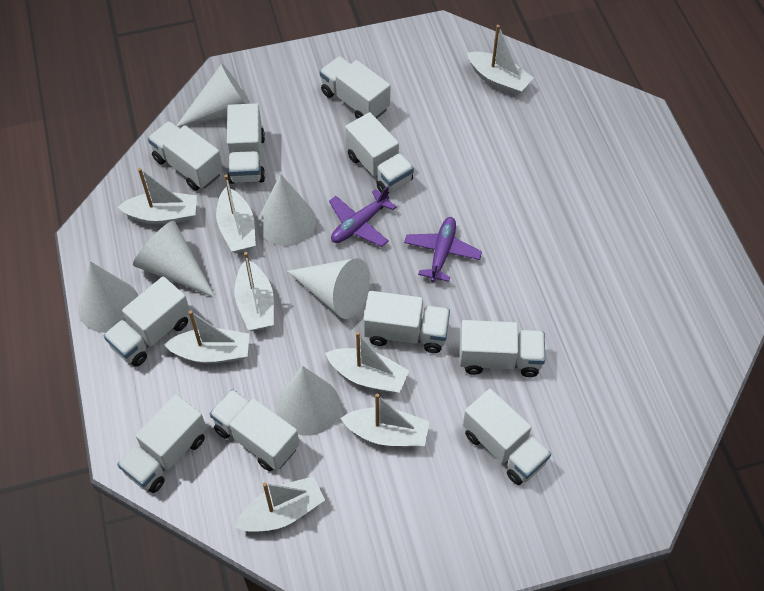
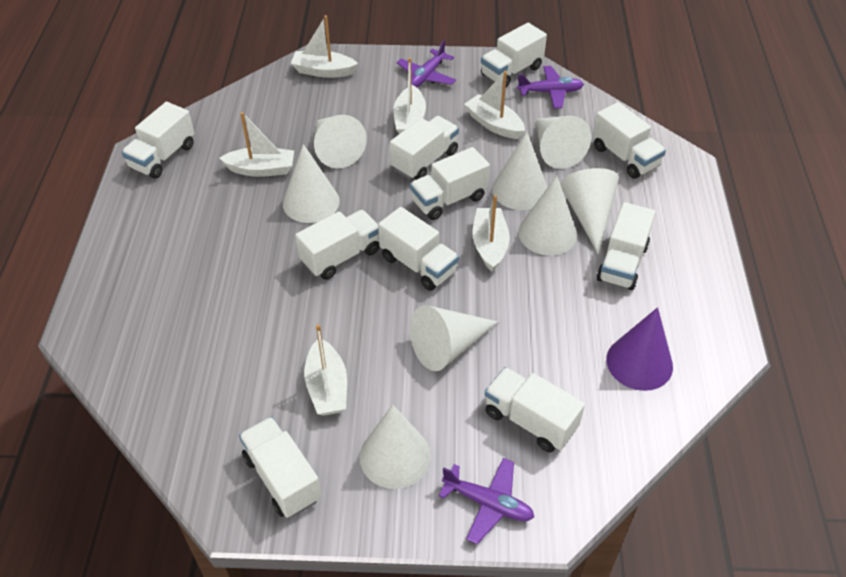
purple cone: 0 -> 1
purple plane: 2 -> 3
white boat: 8 -> 6
white cone: 6 -> 8

